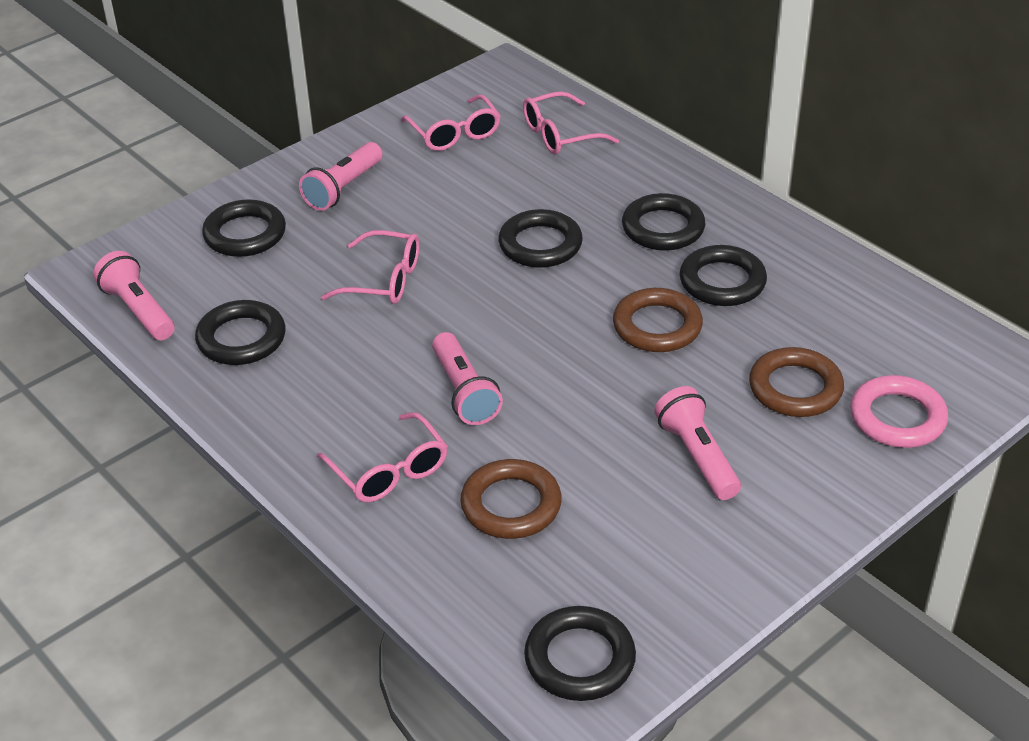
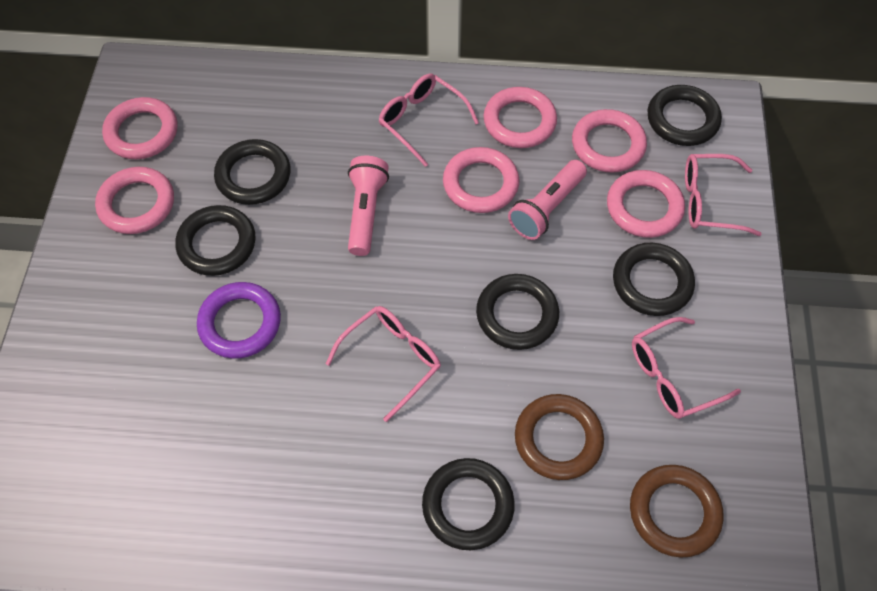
brown ring: 3 -> 2
pink flashlight: 4 -> 2
pink ring: 1 -> 6
purple ring: 0 -> 1

